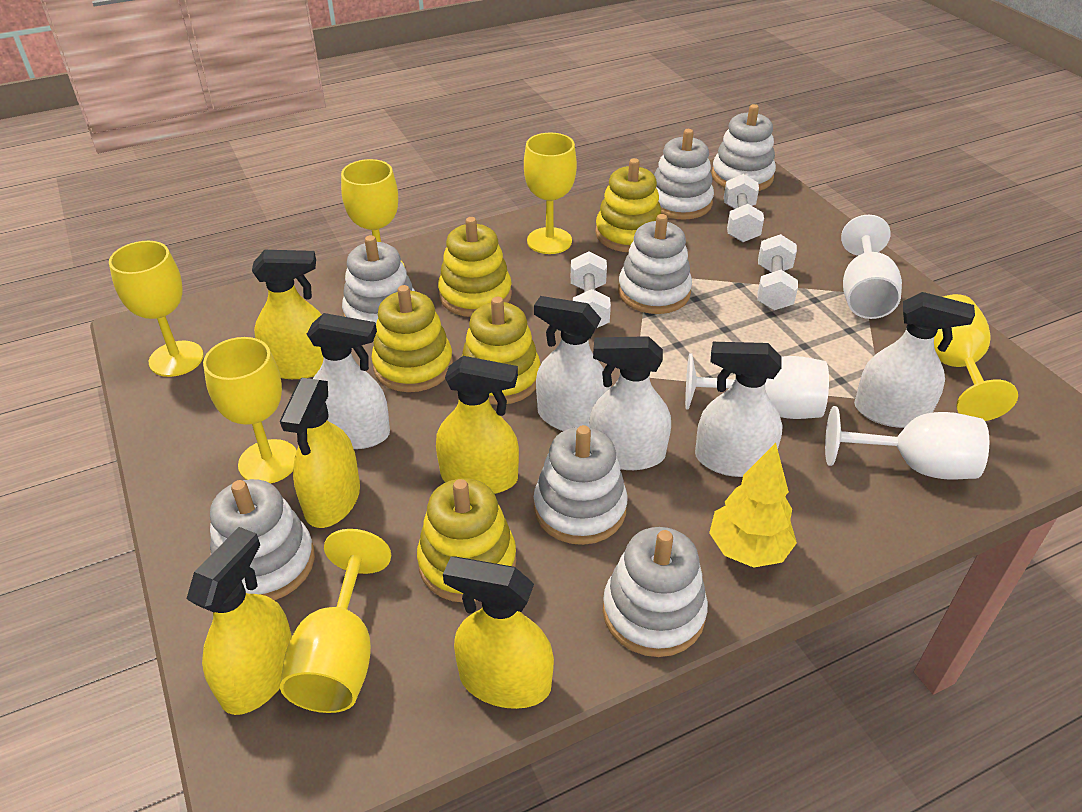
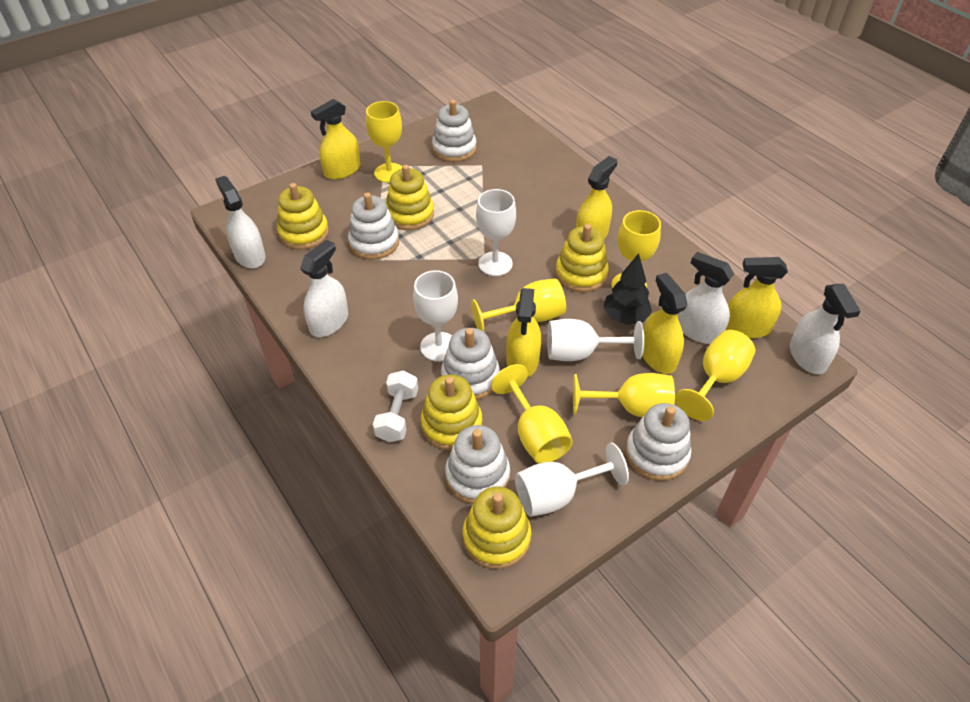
black tree: 0 -> 1
white dumbbell: 3 -> 1
white goblet: 3 -> 4
white spray bottle: 5 -> 4
white stacking toy: 7 -> 5
yellow tree: 1 -> 0

